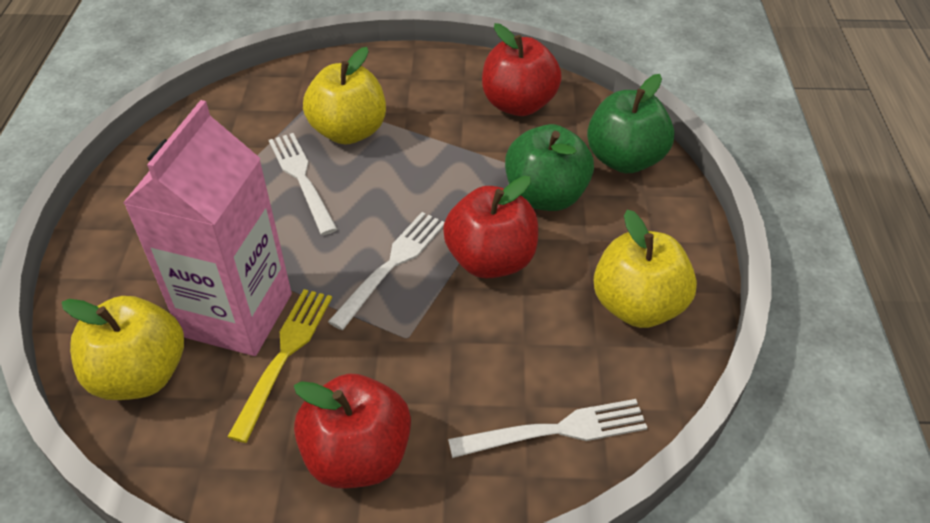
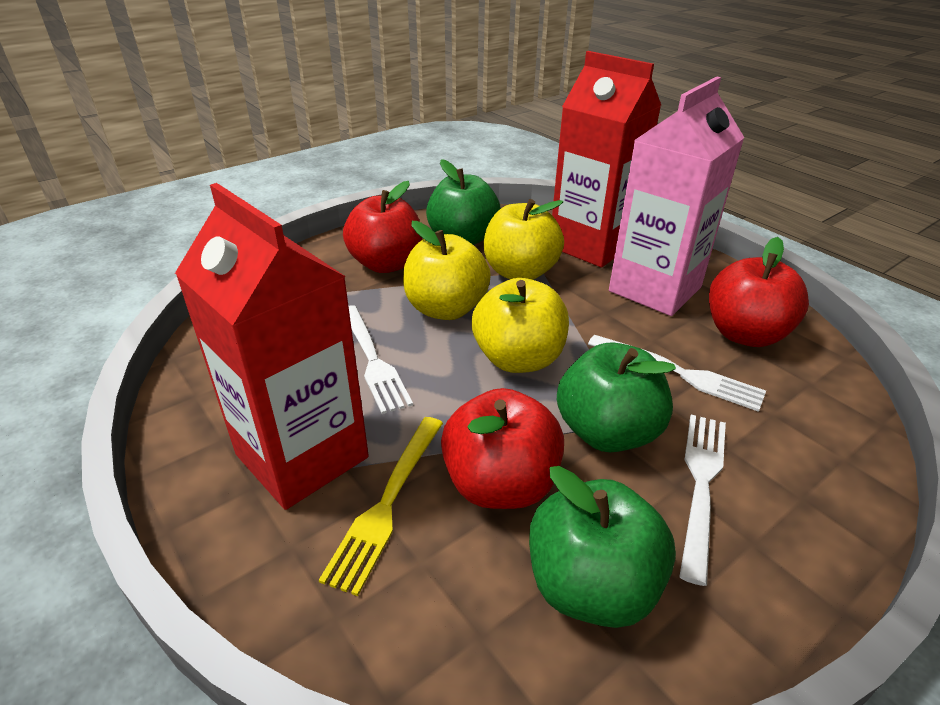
green apple: 2 -> 3
red carton: 0 -> 2

